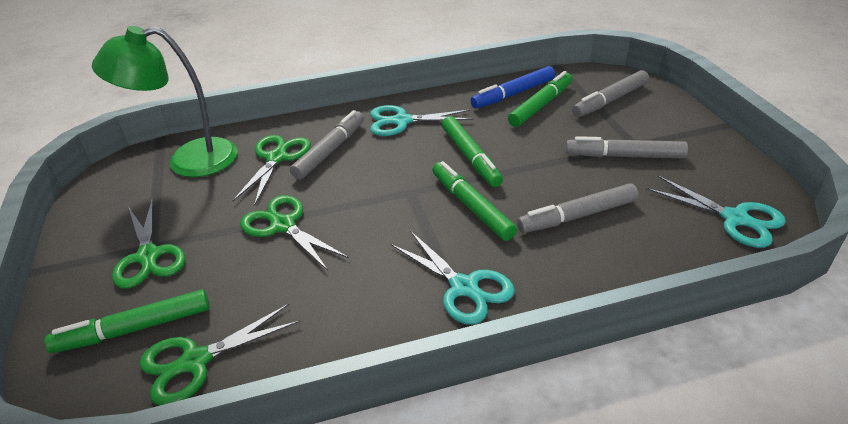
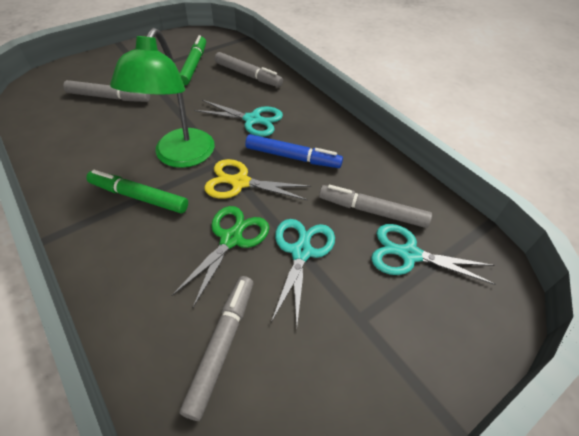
green marker: 4 -> 2
green scissors: 4 -> 1
yellow scissors: 0 -> 1

